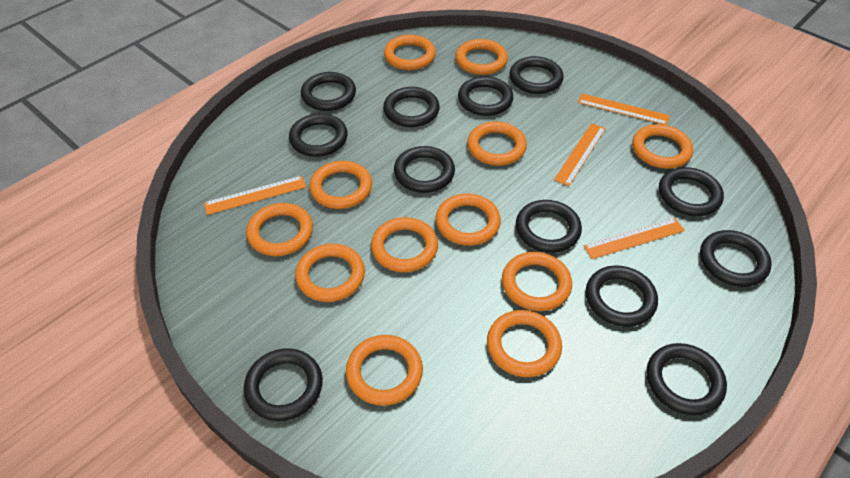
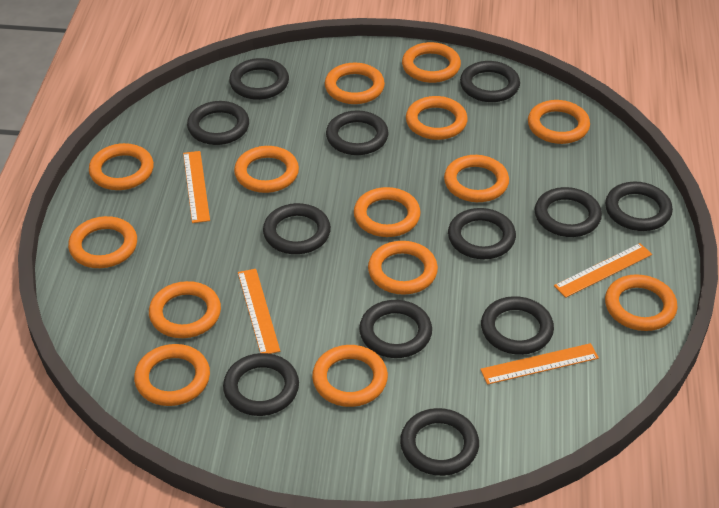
orange ring: 12 -> 14

